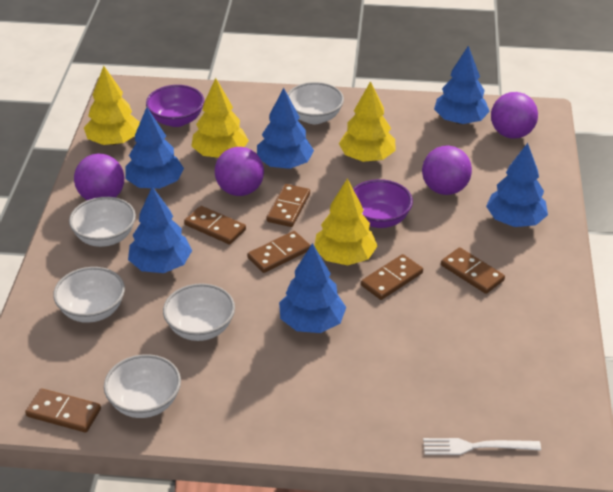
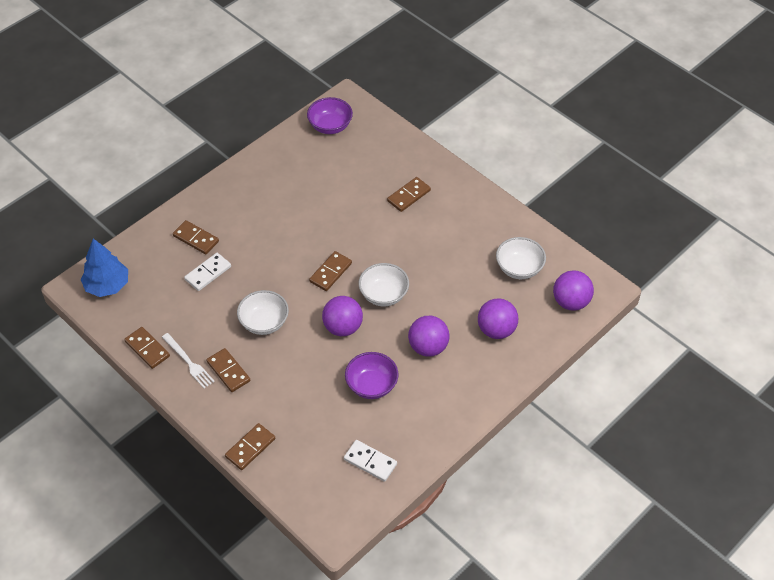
blue tree: 6 -> 1
white bowl: 5 -> 3
white domino: 0 -> 2
yellow tree: 4 -> 0

